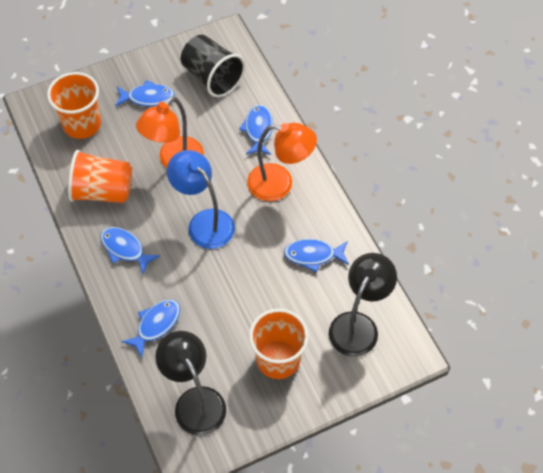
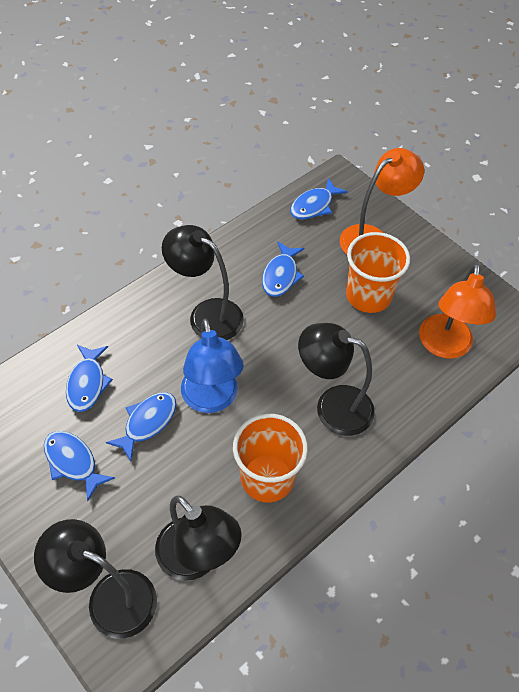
black cup: 1 -> 0
black lamp: 2 -> 4
orange cup: 3 -> 2

